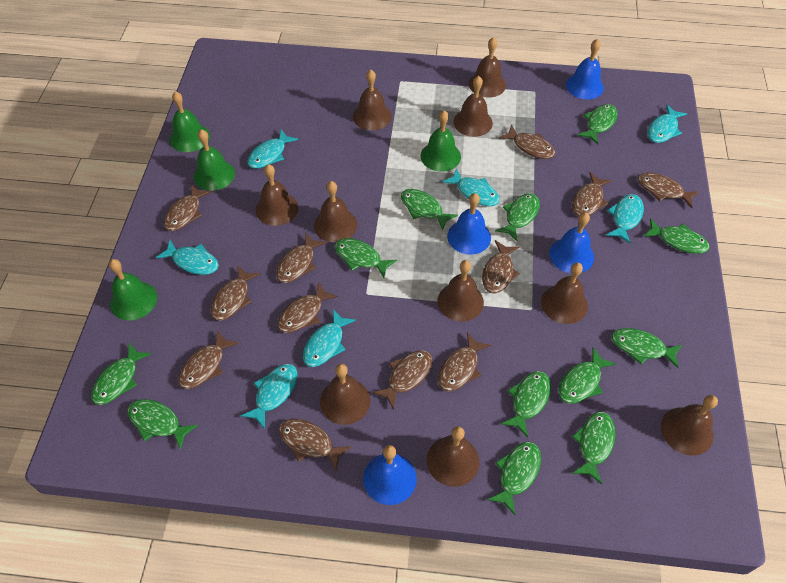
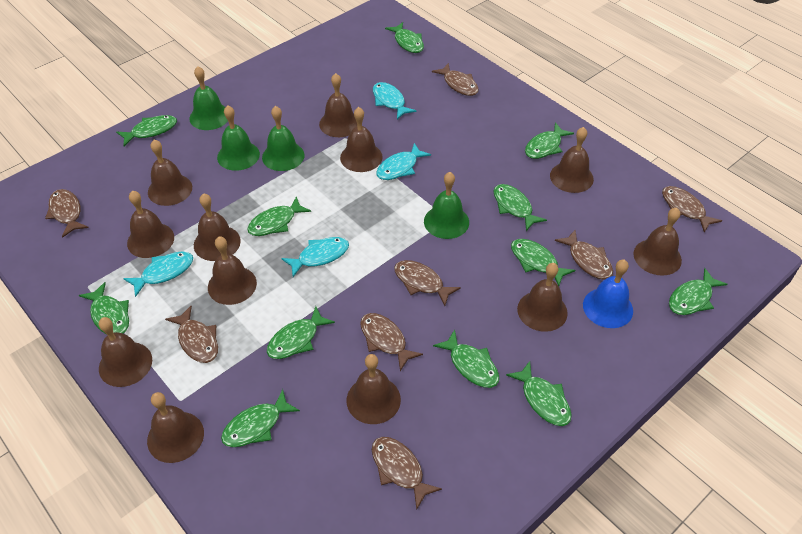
blue bell: 4 -> 1
brown bell: 10 -> 12
brown fish: 12 -> 8
turquoise fish: 7 -> 4

